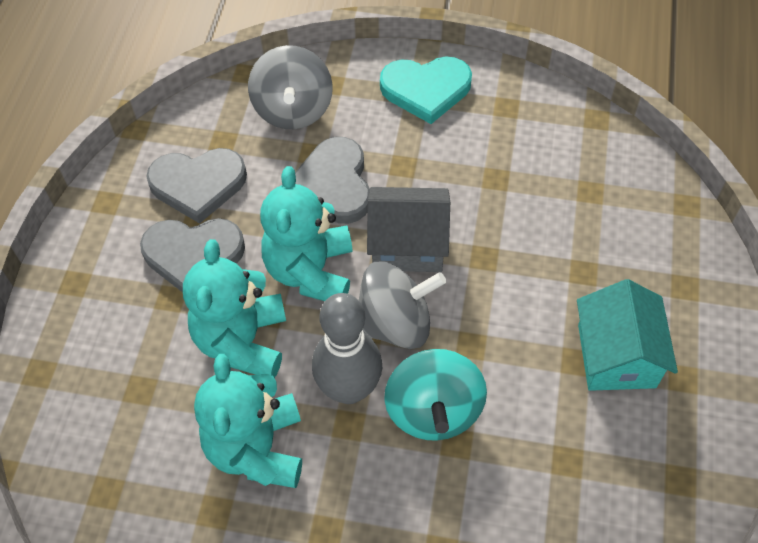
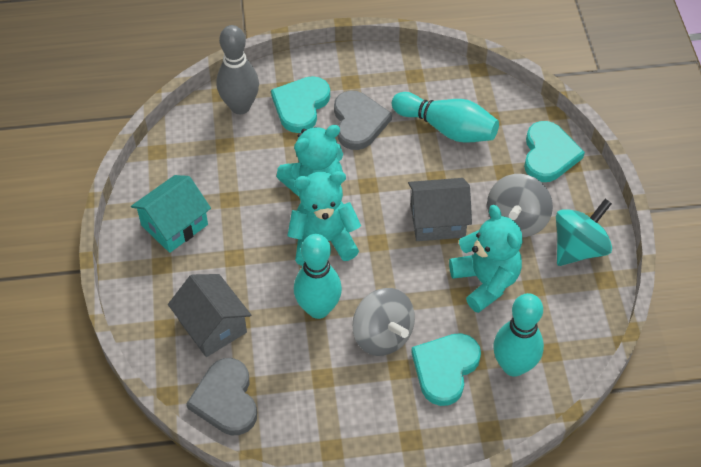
grey heart: 3 -> 2
grey house: 1 -> 2
turquoise bowling pin: 0 -> 3
turquoise heart: 1 -> 3

